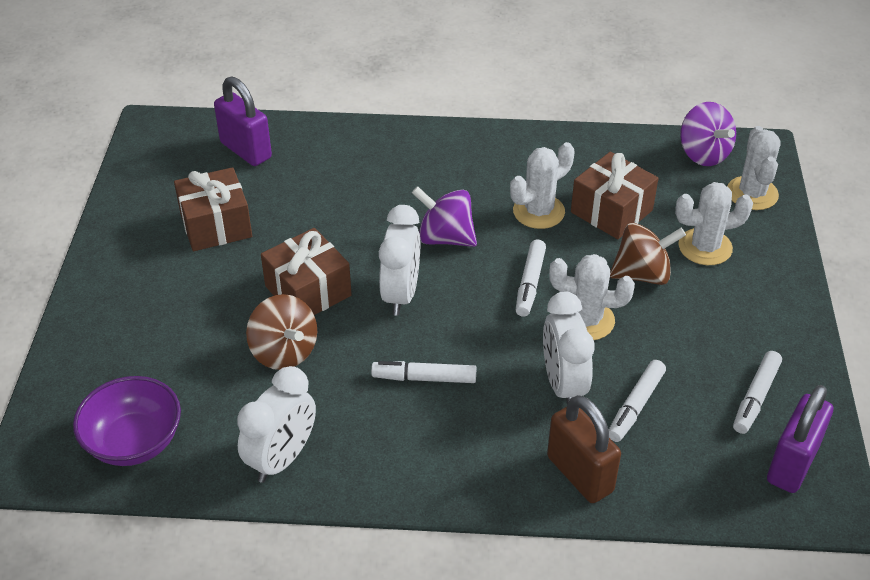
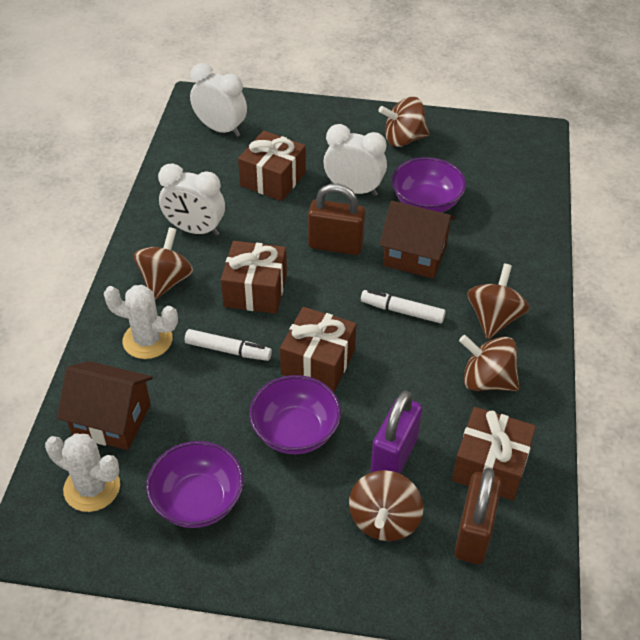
brown gift: 3 -> 4
brown house: 0 -> 2
brown padlock: 1 -> 2
brown spinning top: 2 -> 5
purple bowl: 1 -> 3
purple padlock: 2 -> 1
purple spinning top: 2 -> 0
white cactus: 4 -> 2
white marker: 4 -> 2

